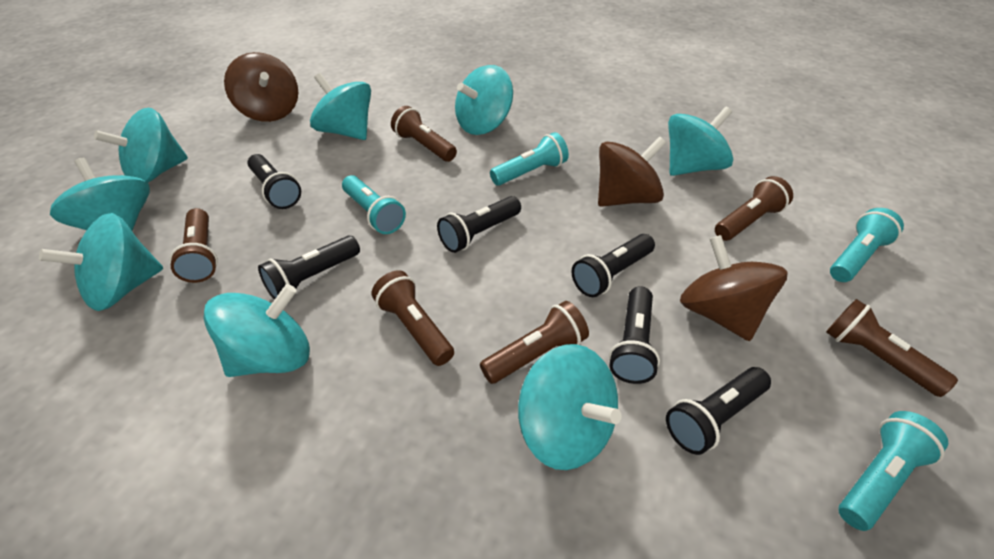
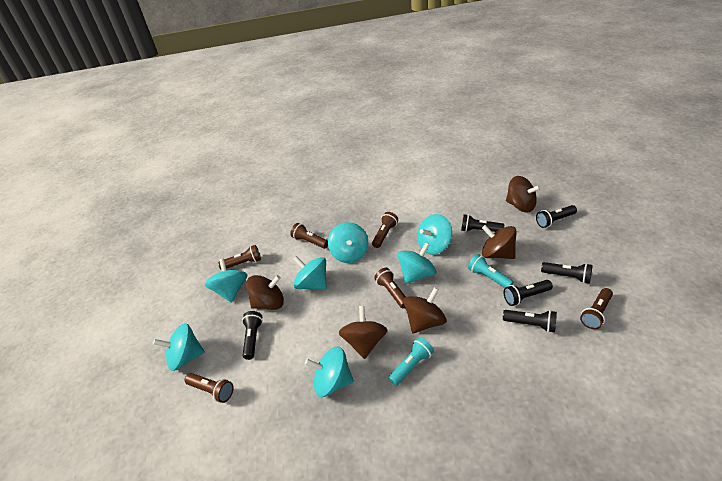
brown spinning top: 3 -> 5
turquoise flashlight: 4 -> 2
turquoise spinning top: 8 -> 7

